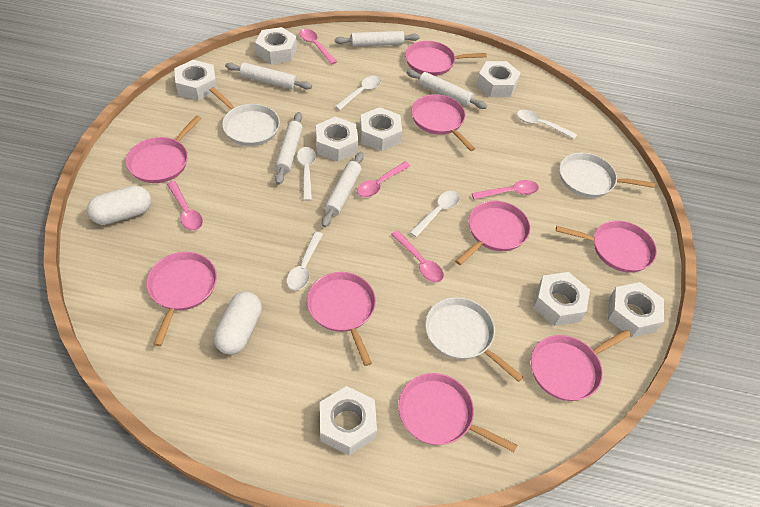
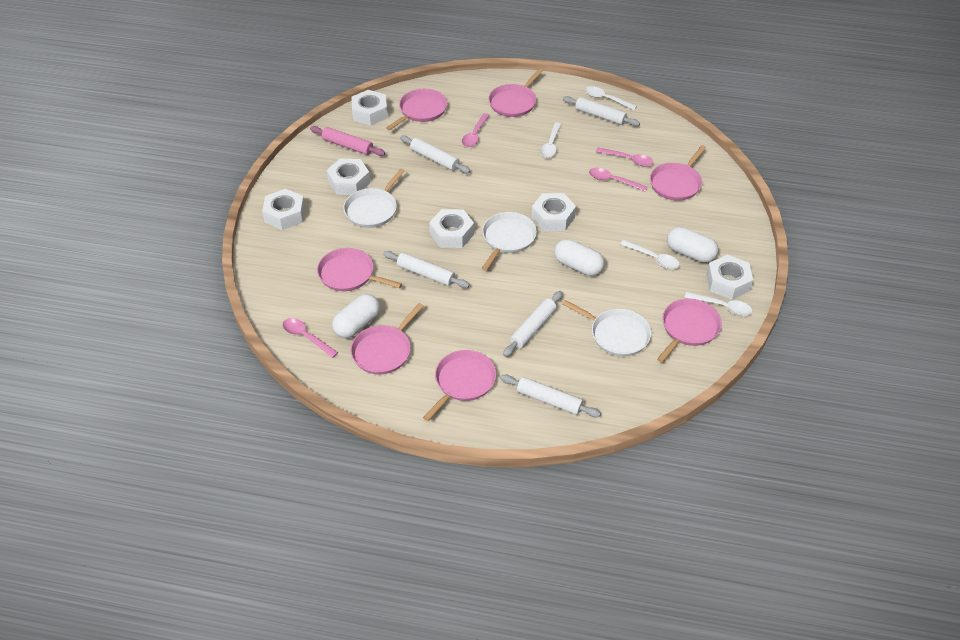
pink pan: 9 -> 7
pink rolling pin: 0 -> 1
pink spoon: 5 -> 4
white capsule: 2 -> 3
white nut: 8 -> 6
white spoon: 5 -> 4

